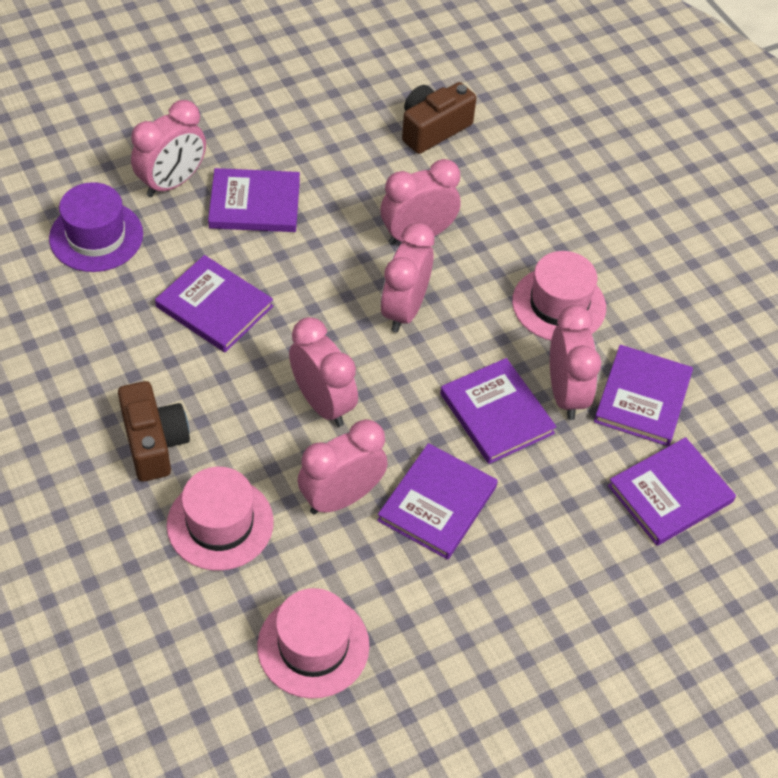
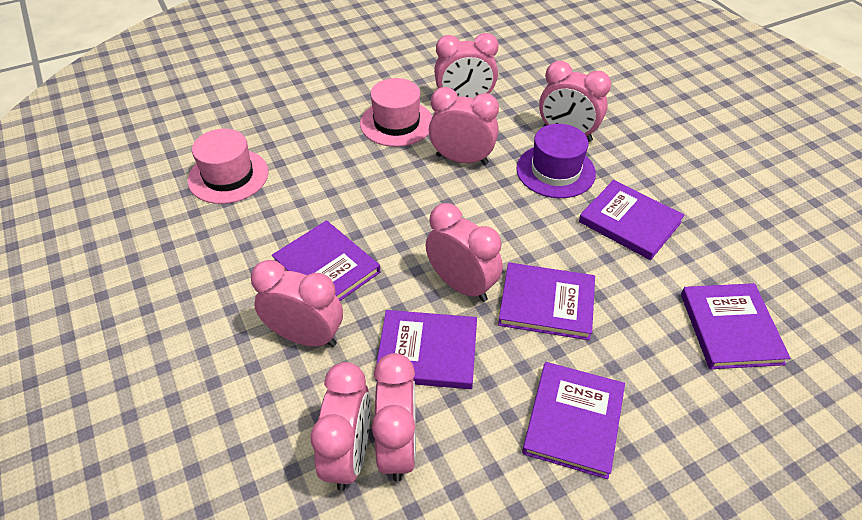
brown camera: 2 -> 0
pink clock: 6 -> 7
pink hat: 3 -> 2

